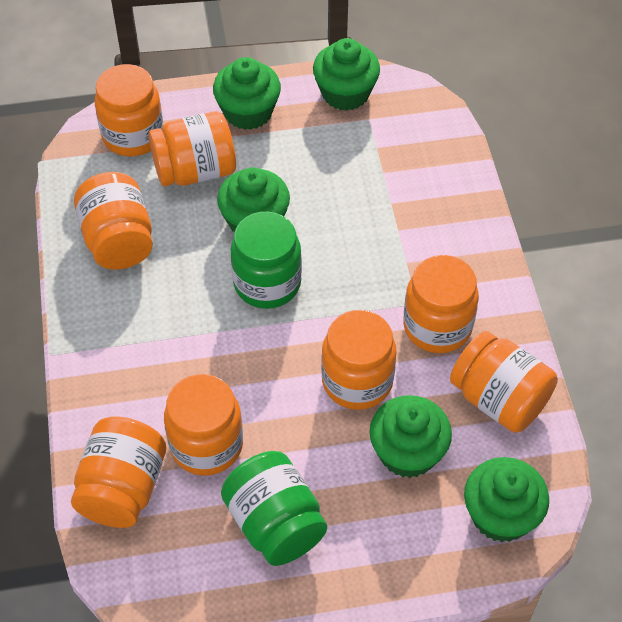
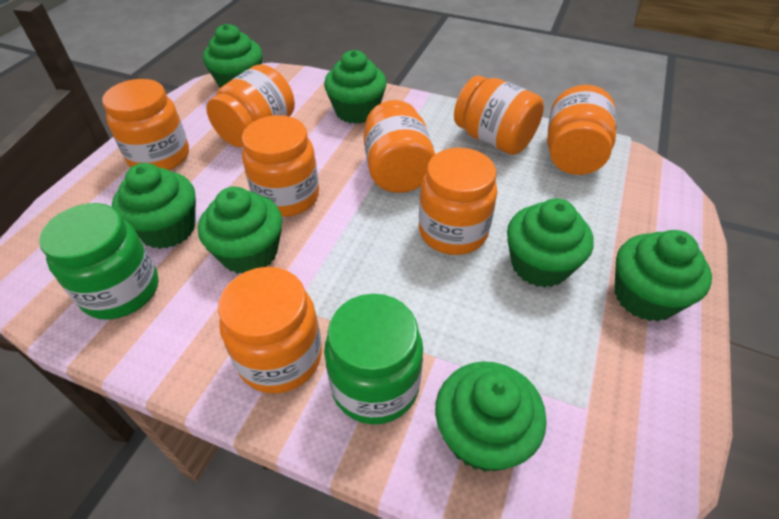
green cupcake: 5 -> 7

